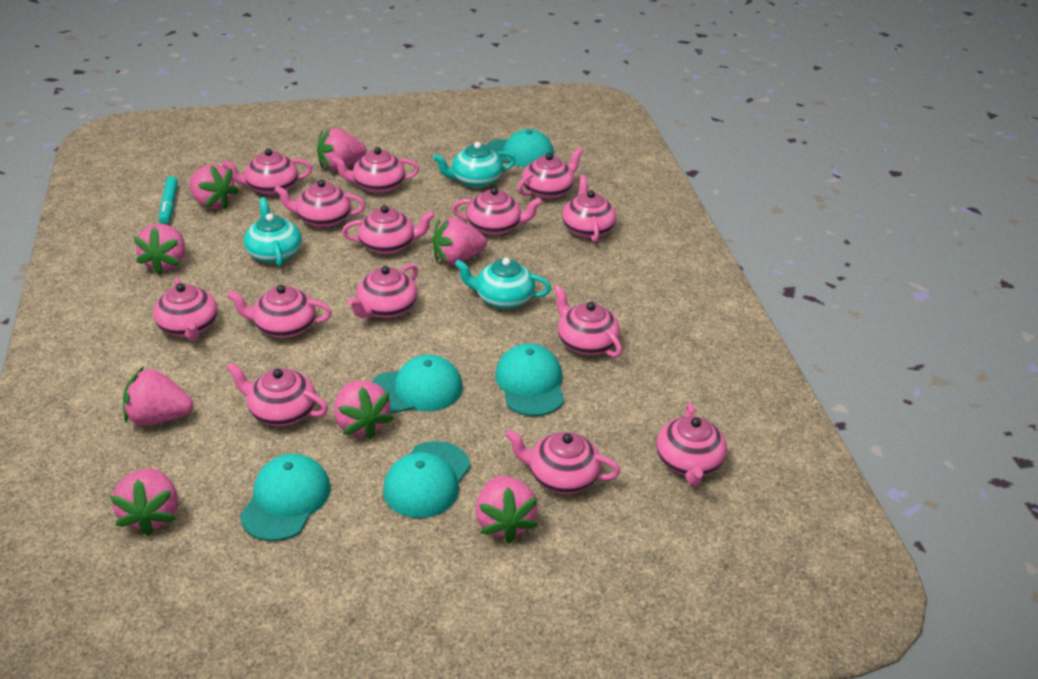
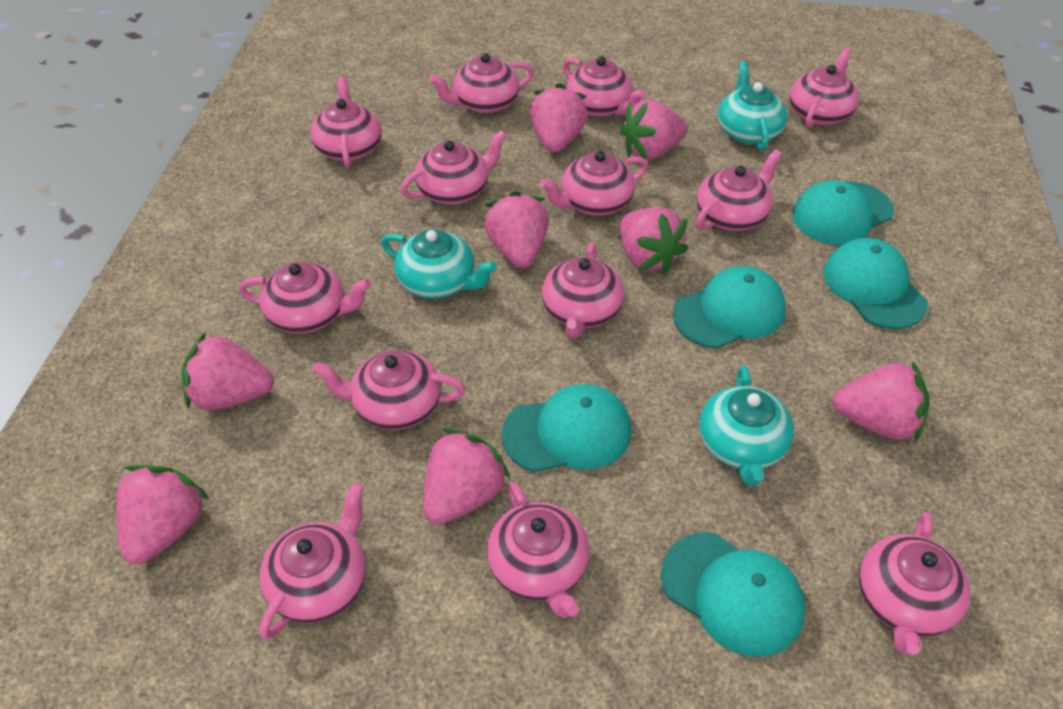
pink teapot: 14 -> 13
turquoise marker: 1 -> 0

